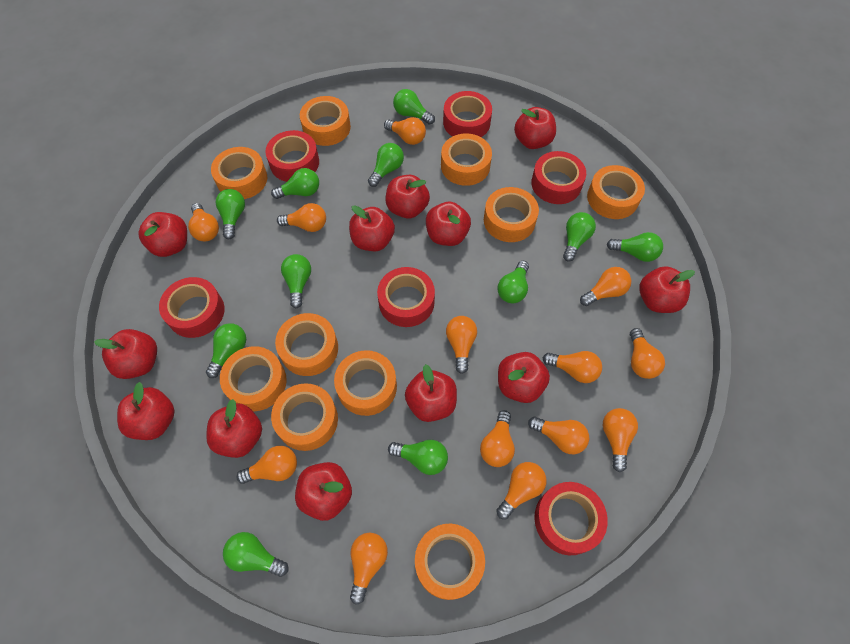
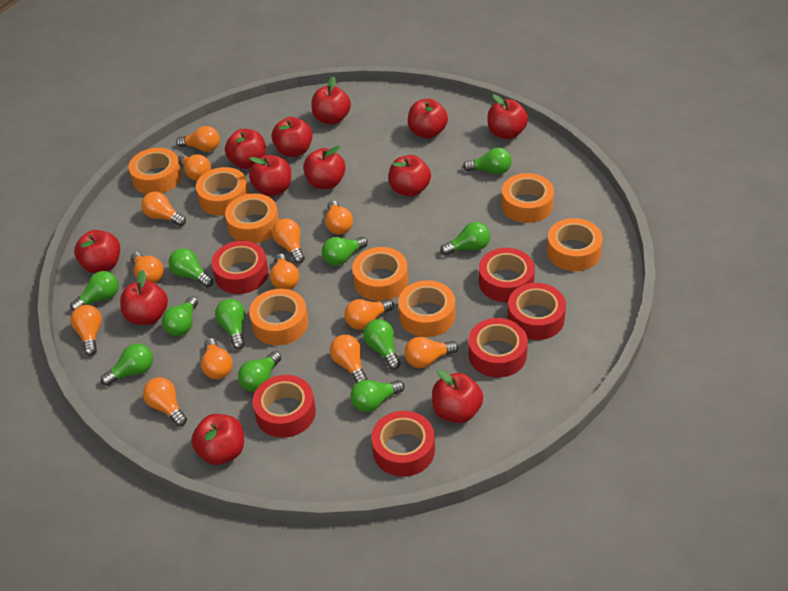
orange tape: 10 -> 8

